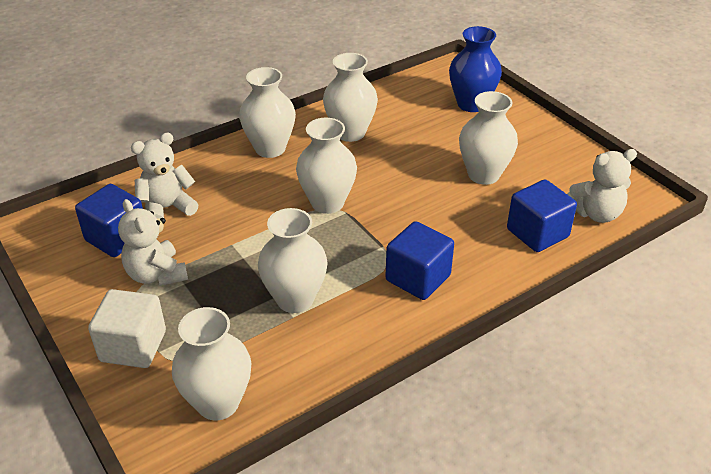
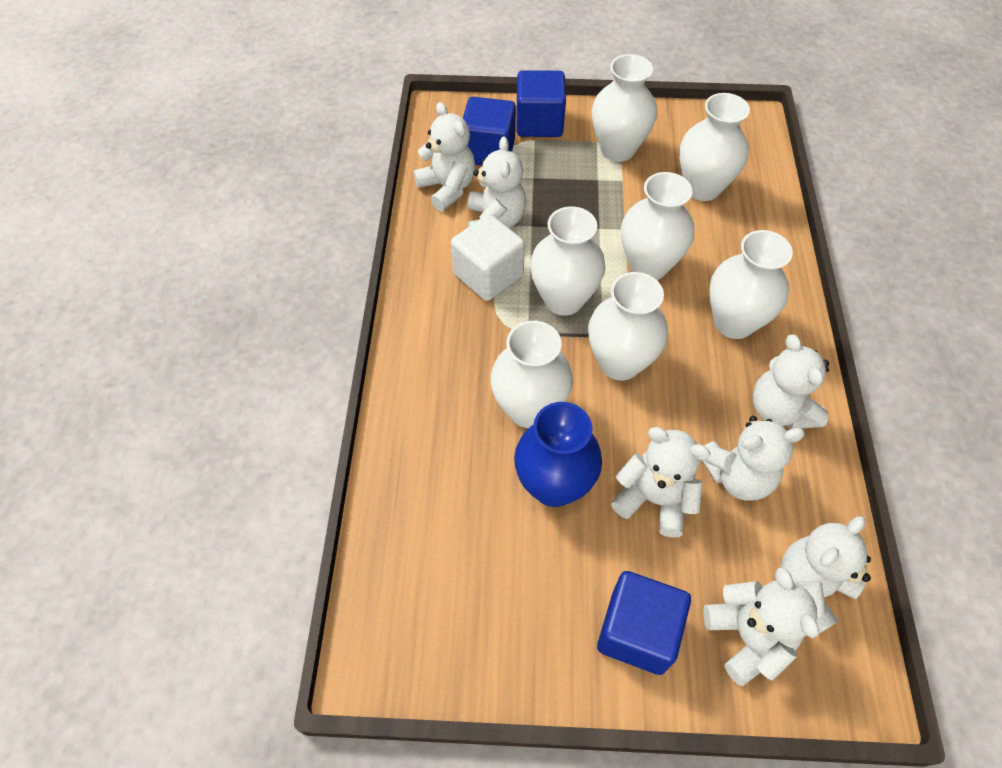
white teddy bear: 3 -> 7
white vase: 6 -> 7

